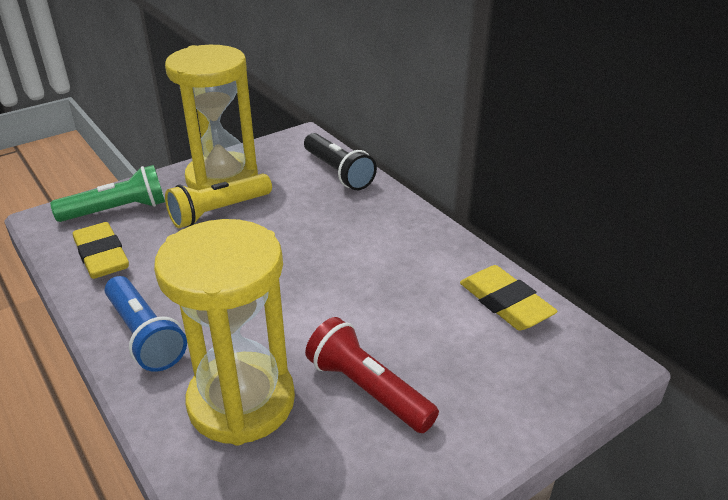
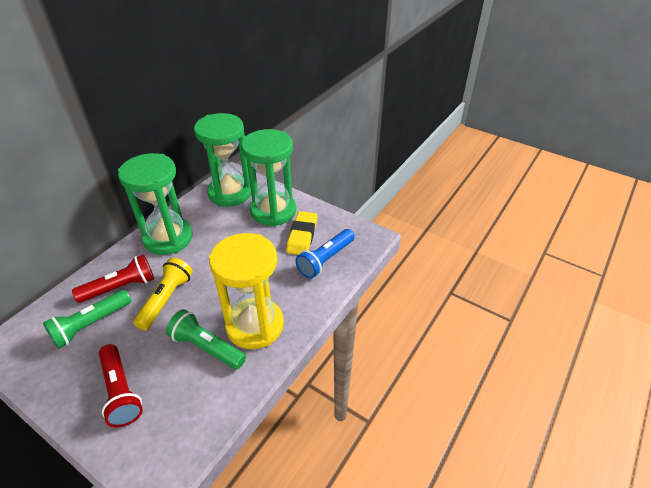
black flashlight: 1 -> 0
green flashlight: 1 -> 2
green hourglass: 0 -> 3
red flashlight: 1 -> 2
yellow eraser: 2 -> 1
yellow hourglass: 2 -> 1

